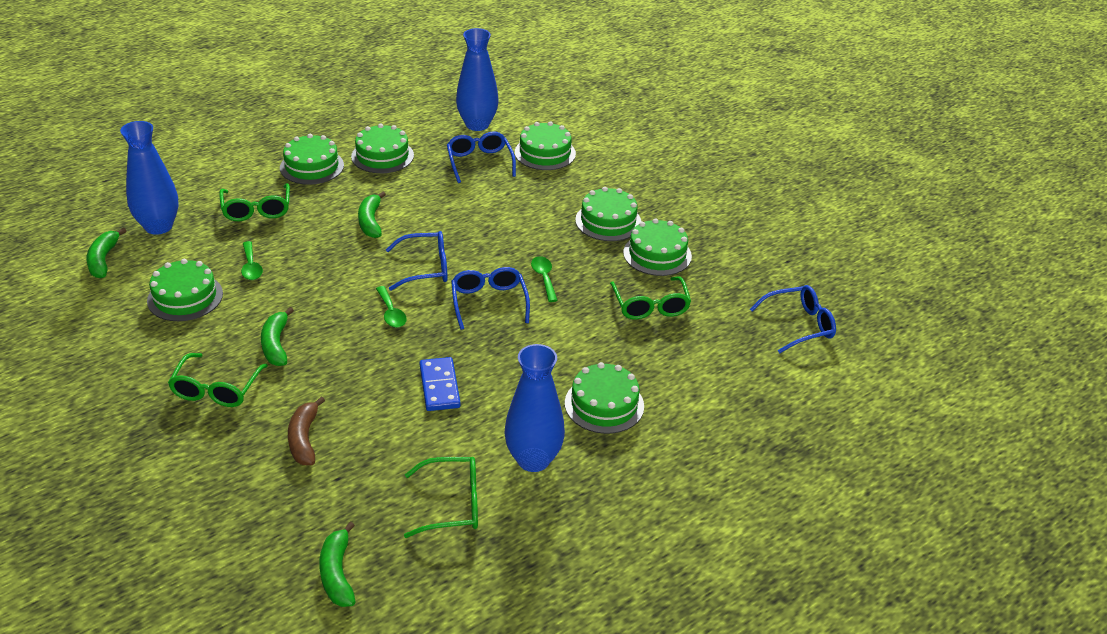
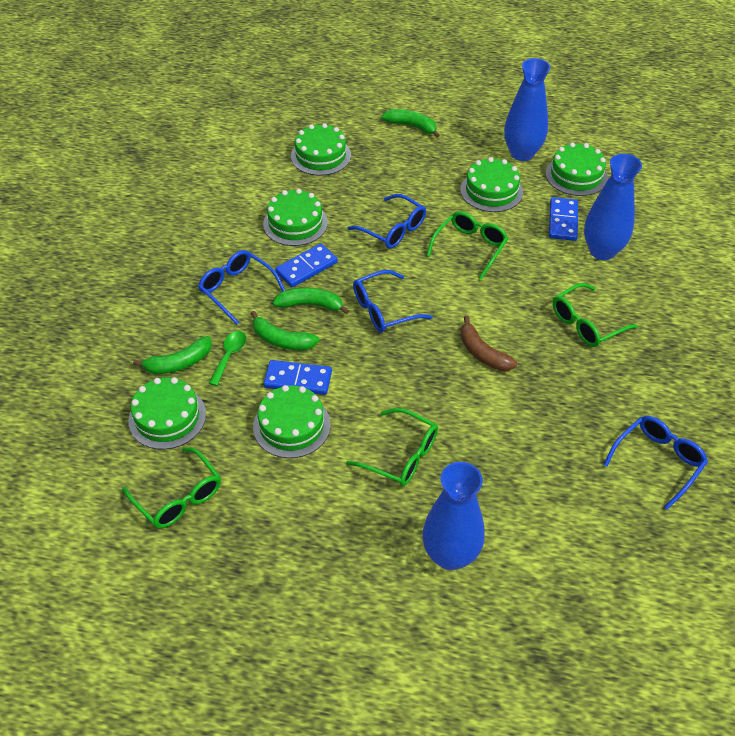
blue domino: 1 -> 3
green cake: 7 -> 6
green spoon: 3 -> 1

